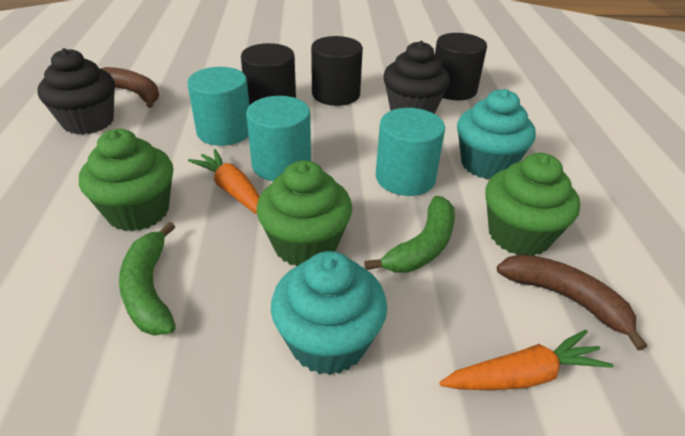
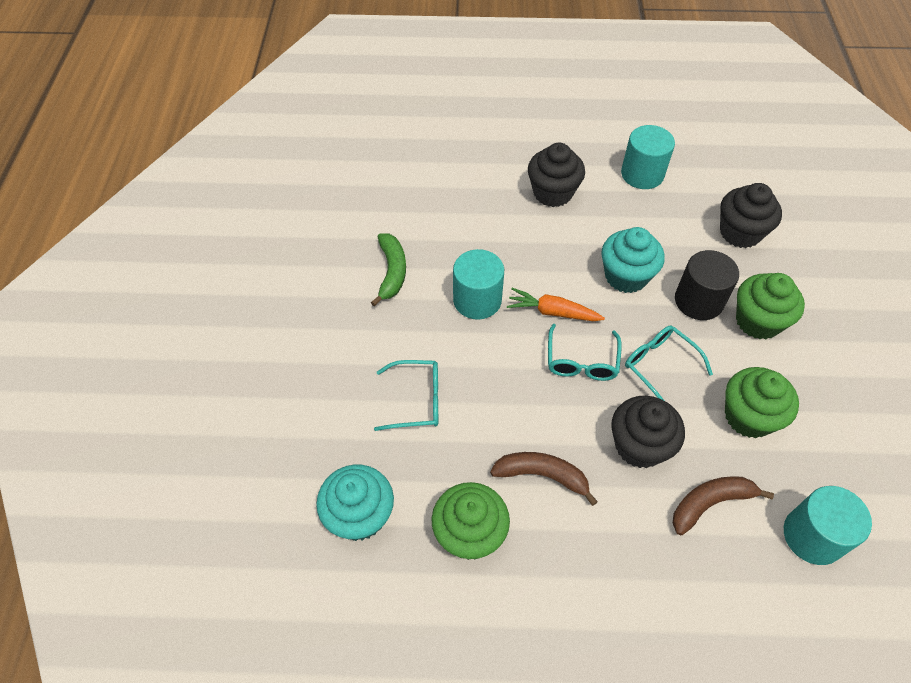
black cupcake: 2 -> 3
black cylinder: 3 -> 1
green banana: 2 -> 1
orange carrot: 2 -> 1
turquoise glasses: 0 -> 3

